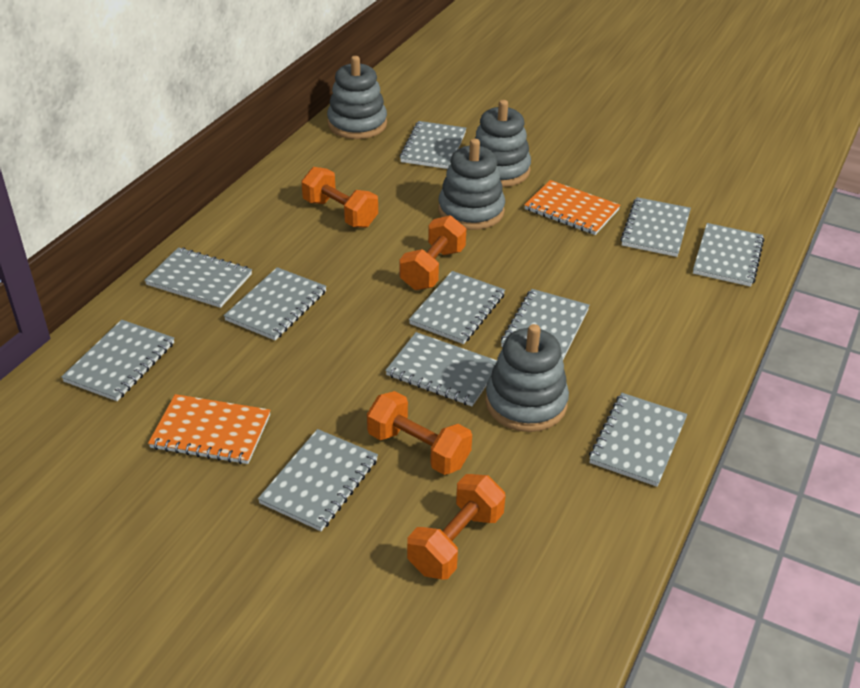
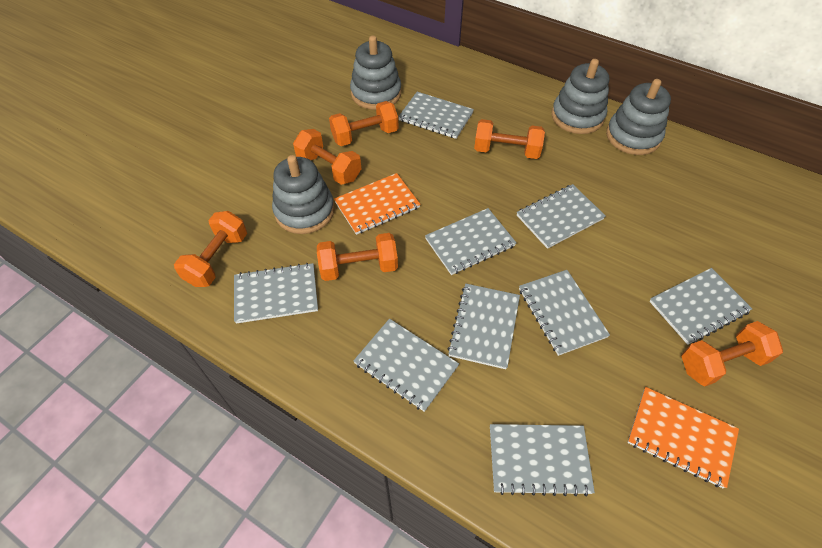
grey notebook: 11 -> 9
orange dumbbell: 4 -> 6

